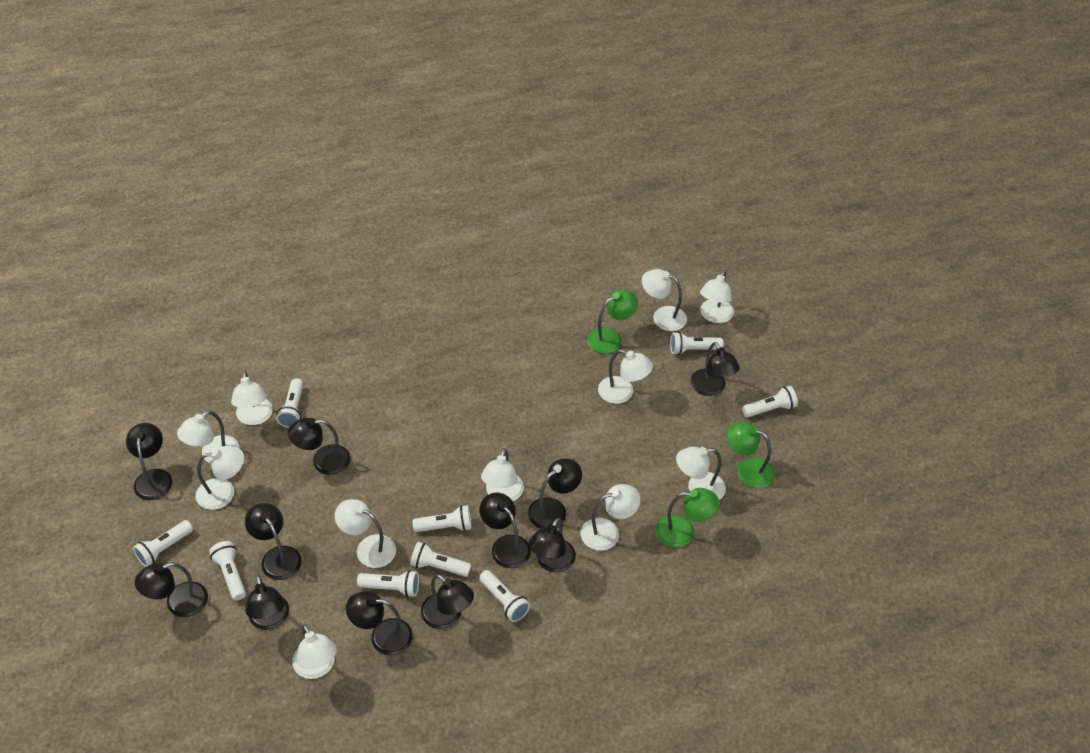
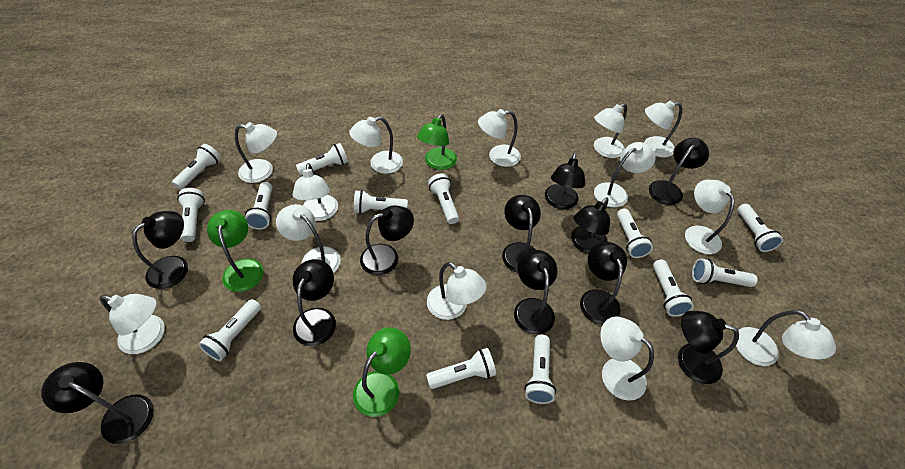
white flashlight: 9 -> 13
white lamp: 11 -> 13

